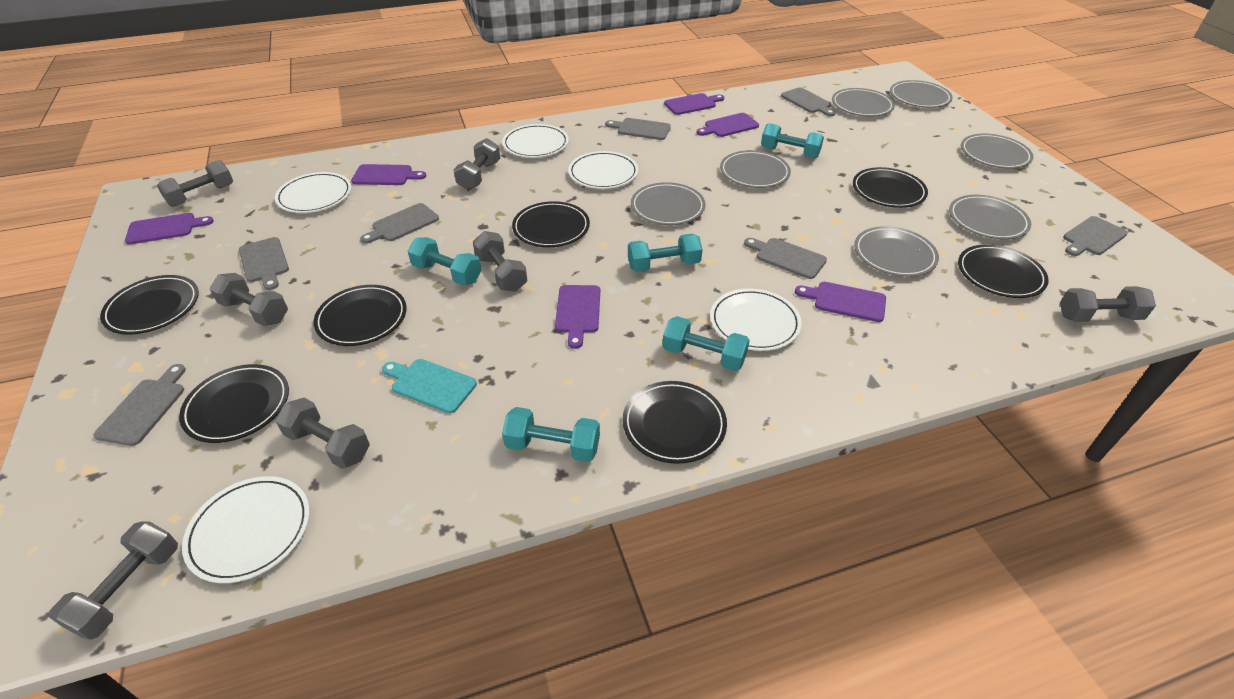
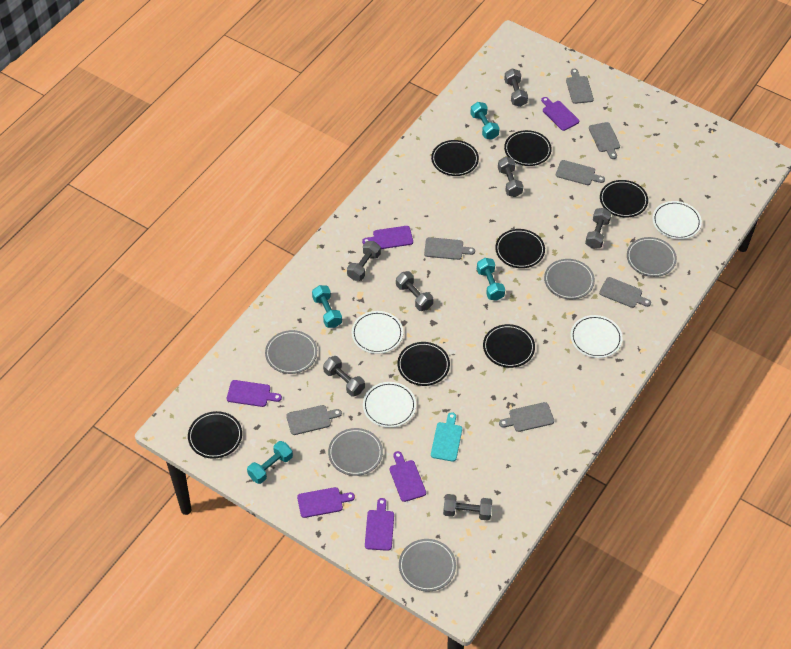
grey plate: 7 -> 5
turquoise dumbbell: 5 -> 4
white plate: 5 -> 4

